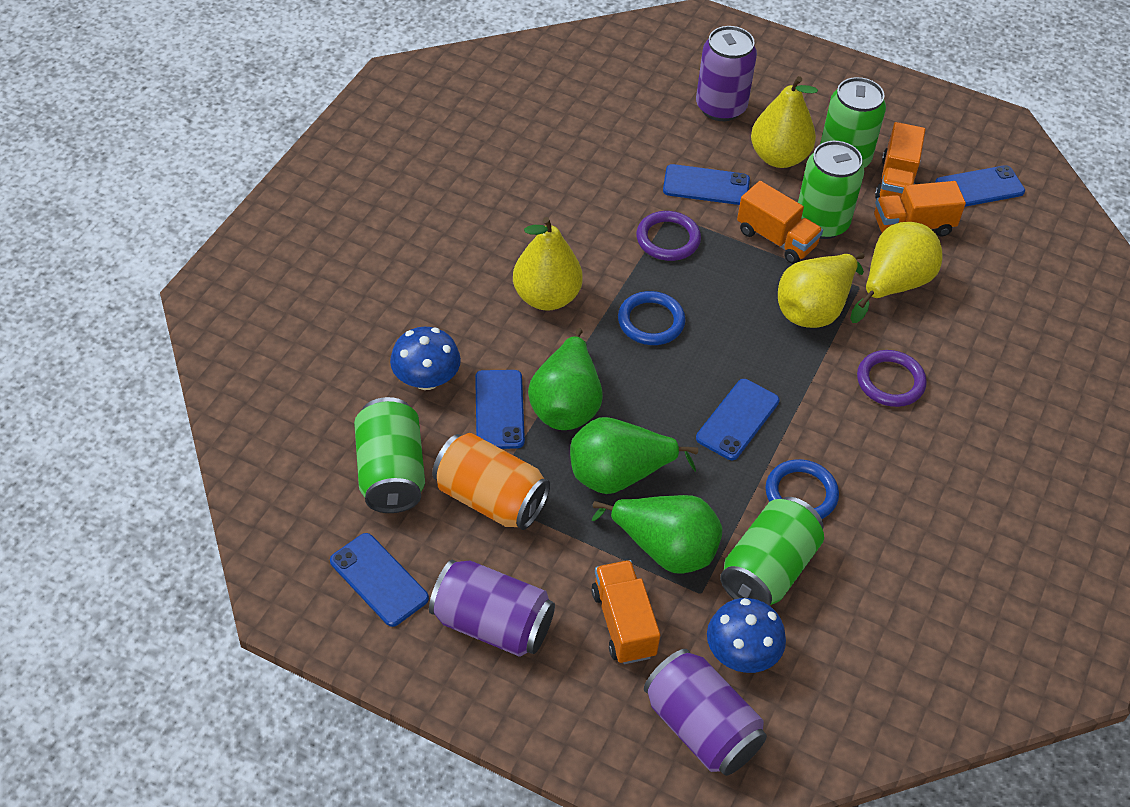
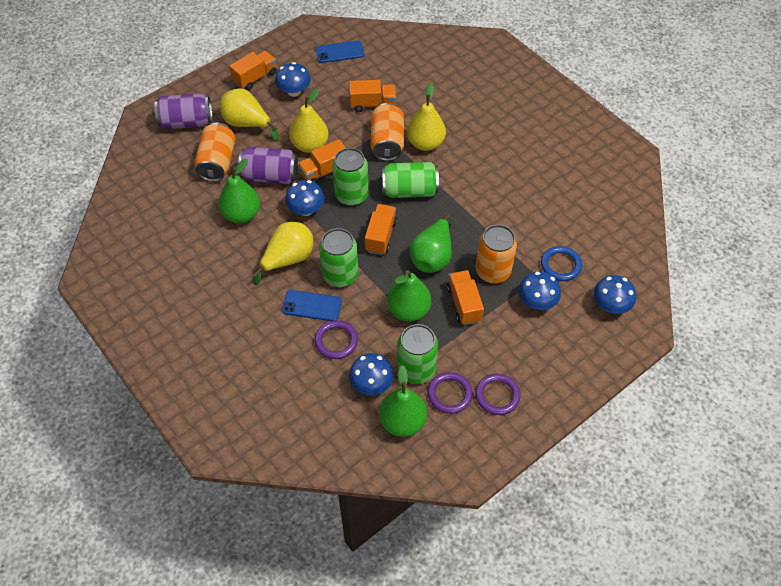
blue mushroom: 2 -> 5
blue phone: 5 -> 2
blue ring: 2 -> 1
green pear: 3 -> 4
orange can: 1 -> 3
orange truck: 4 -> 5
purple can: 3 -> 2
purple ring: 2 -> 3

